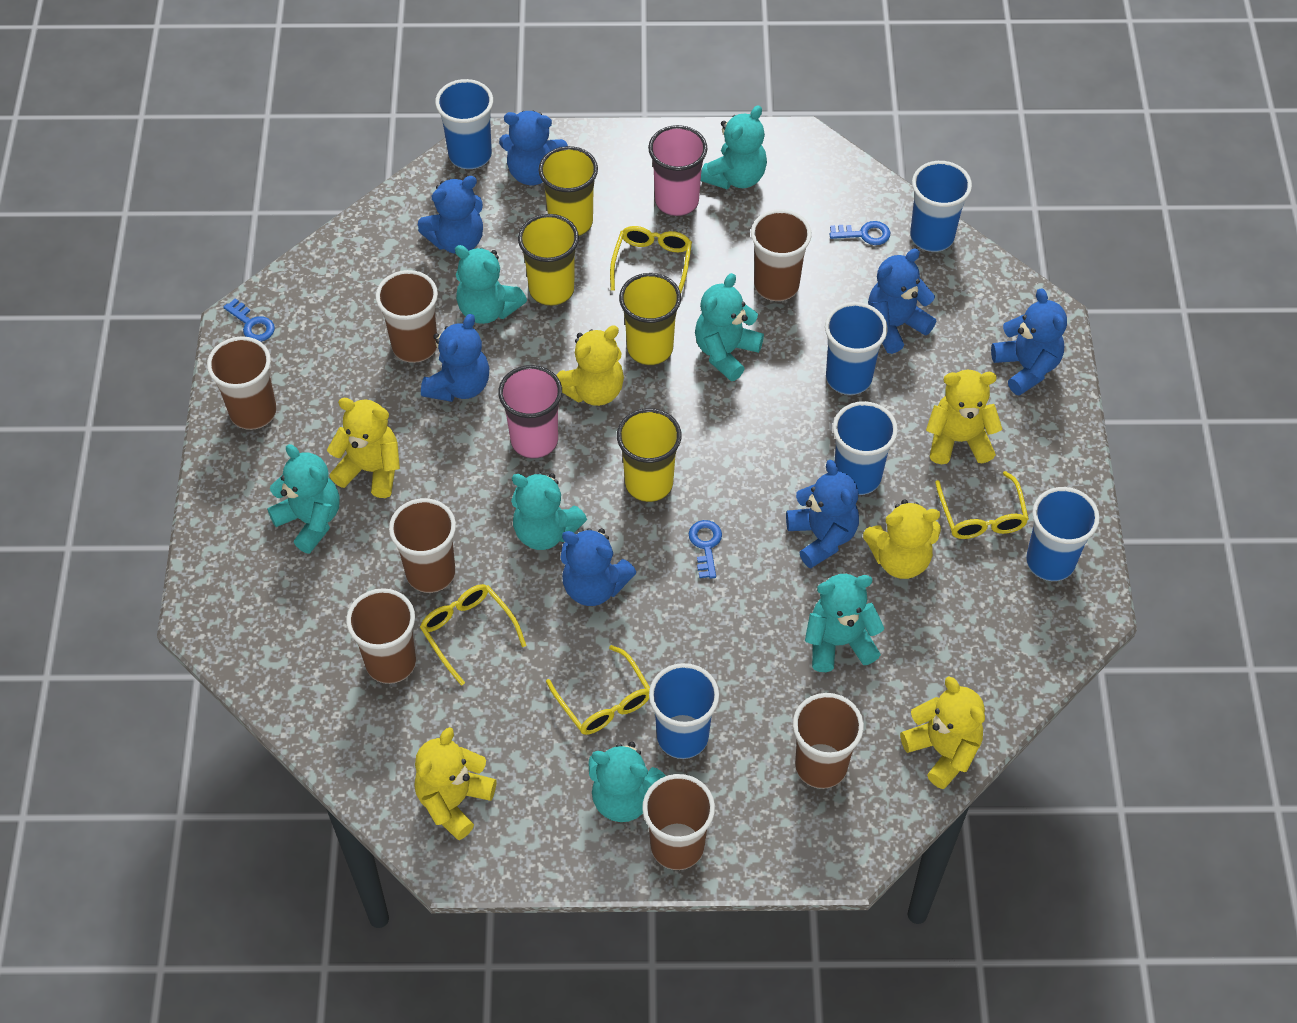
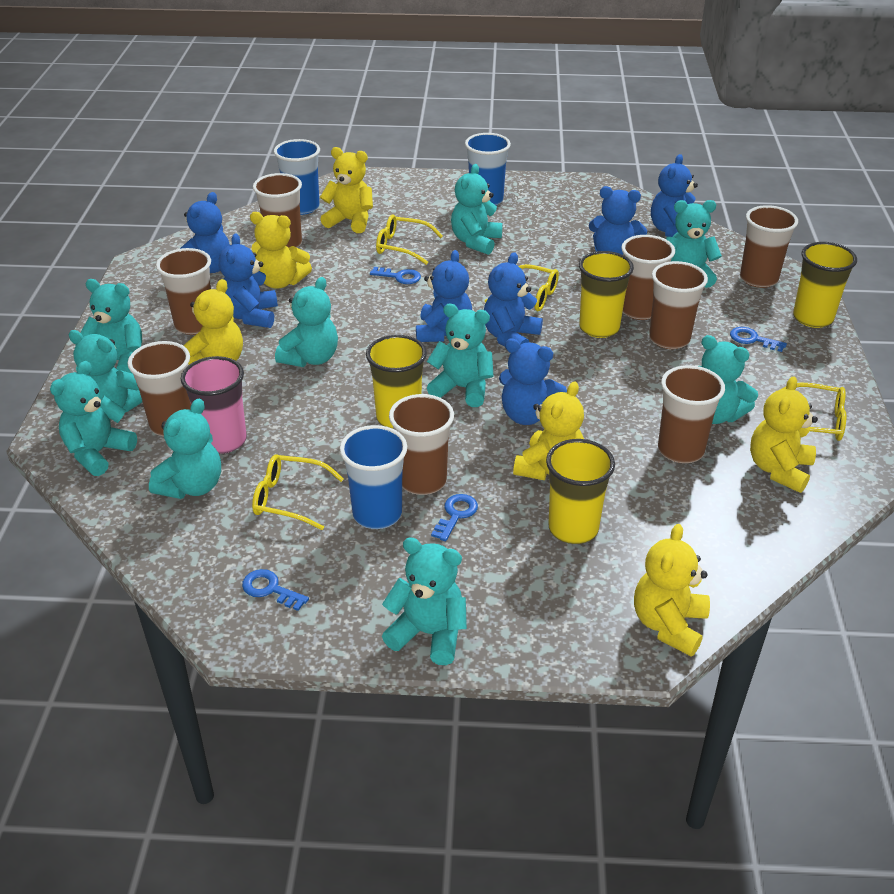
blue cup: 6 -> 3
blue key: 3 -> 4
brown cup: 7 -> 8
pink cup: 2 -> 1
turquoise teddy bear: 7 -> 10

